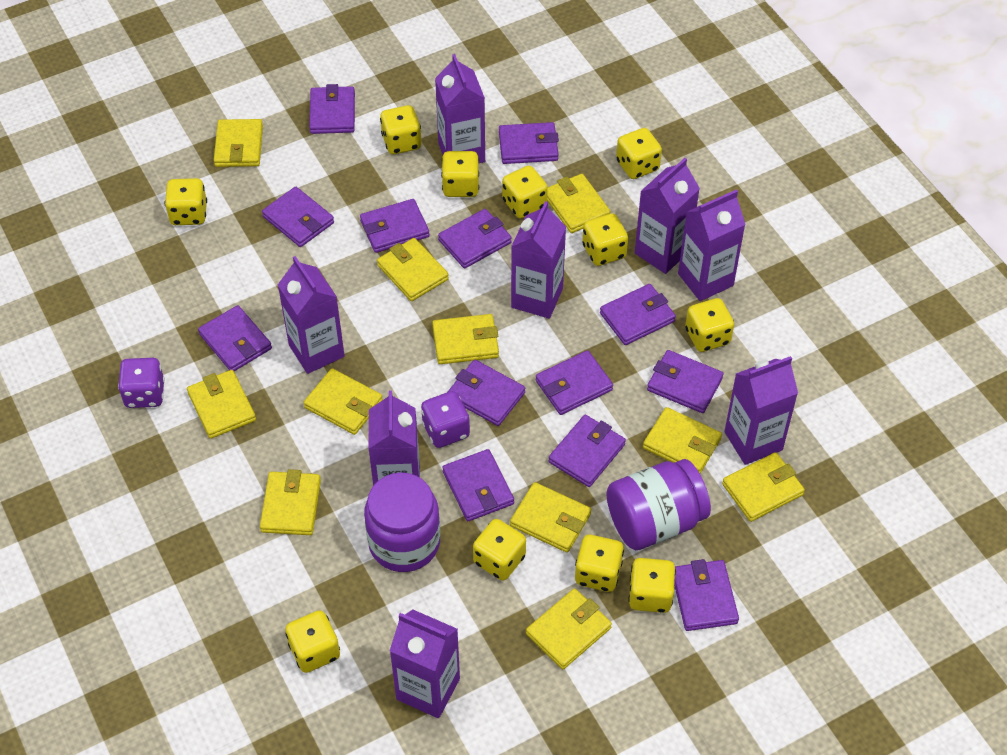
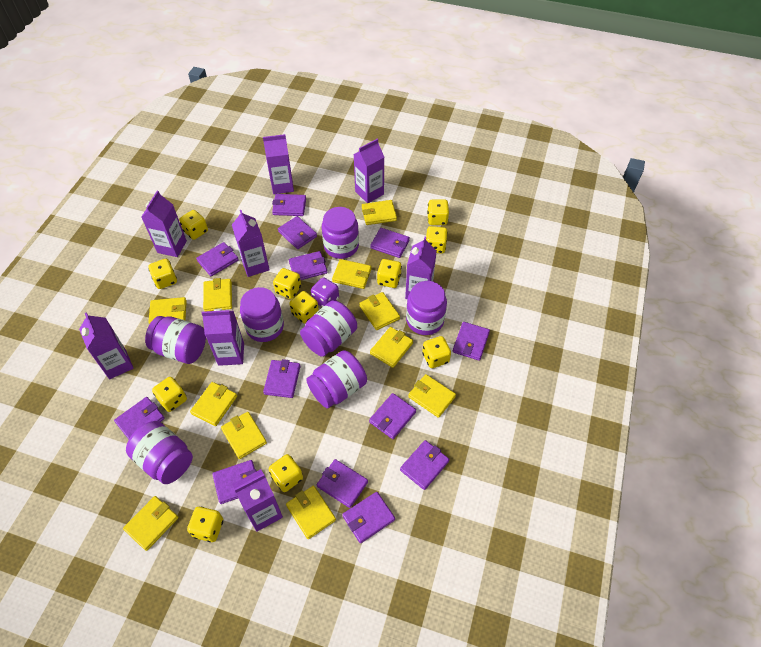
purple dice: 2 -> 1
purple jar: 2 -> 7

